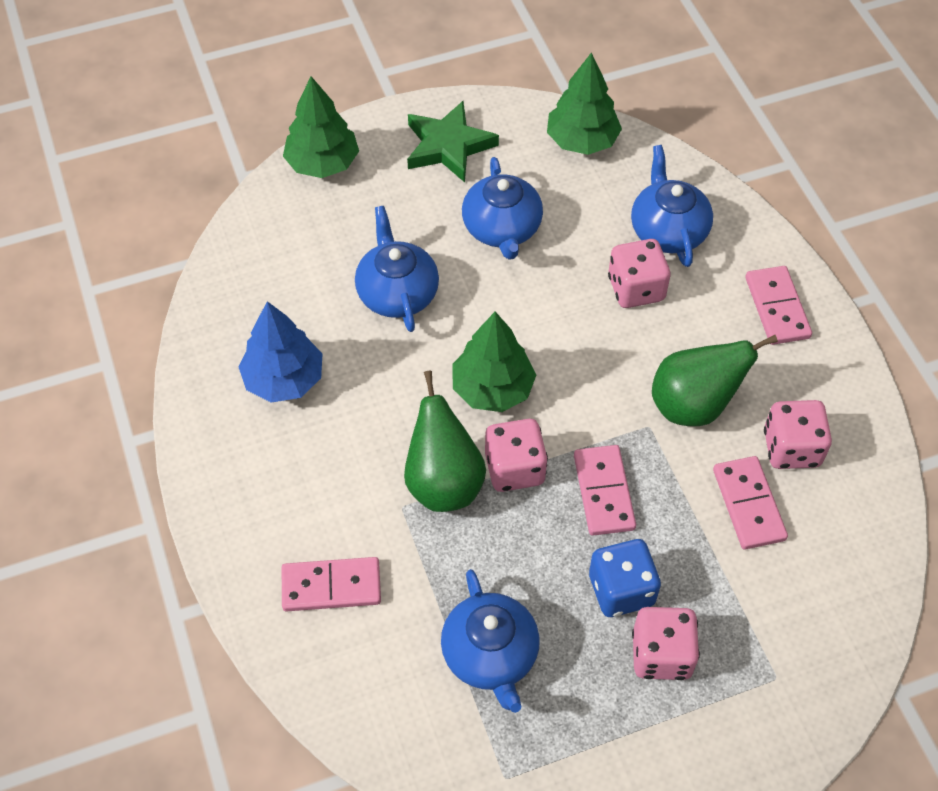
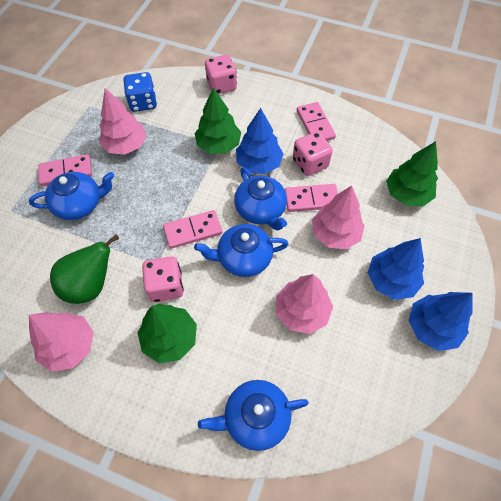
blue tree: 1 -> 3
green pear: 2 -> 1
green star: 1 -> 0
pink dice: 4 -> 3
pink tree: 0 -> 4

